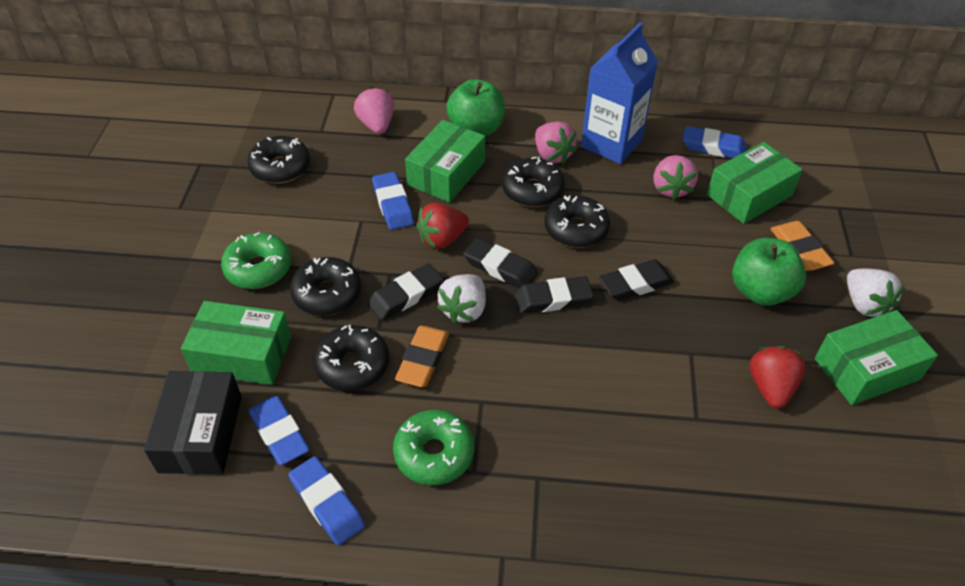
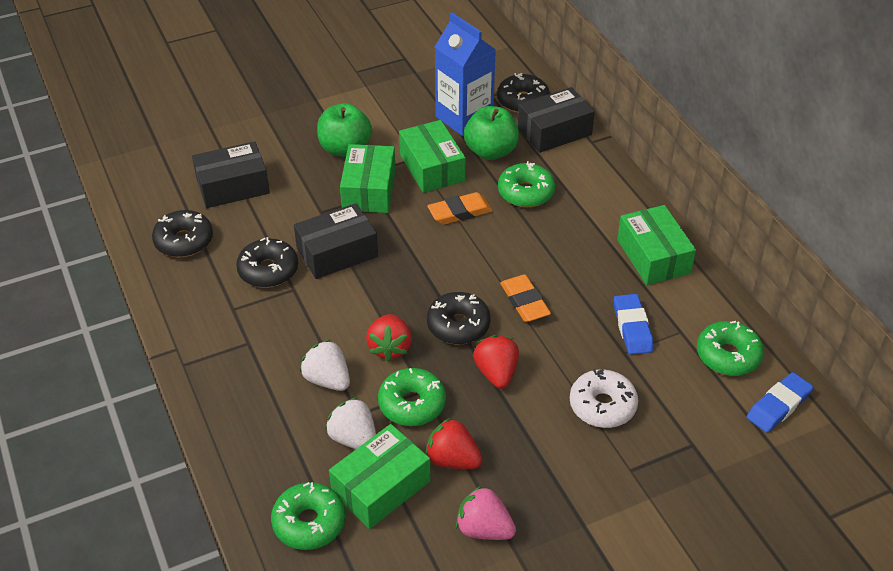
black box: 1 -> 3
black donut: 5 -> 4
black eraser: 4 -> 0
blue eraser: 4 -> 2
green donut: 2 -> 4
pink strawberry: 3 -> 1
red strawberry: 2 -> 3
white donut: 0 -> 1

